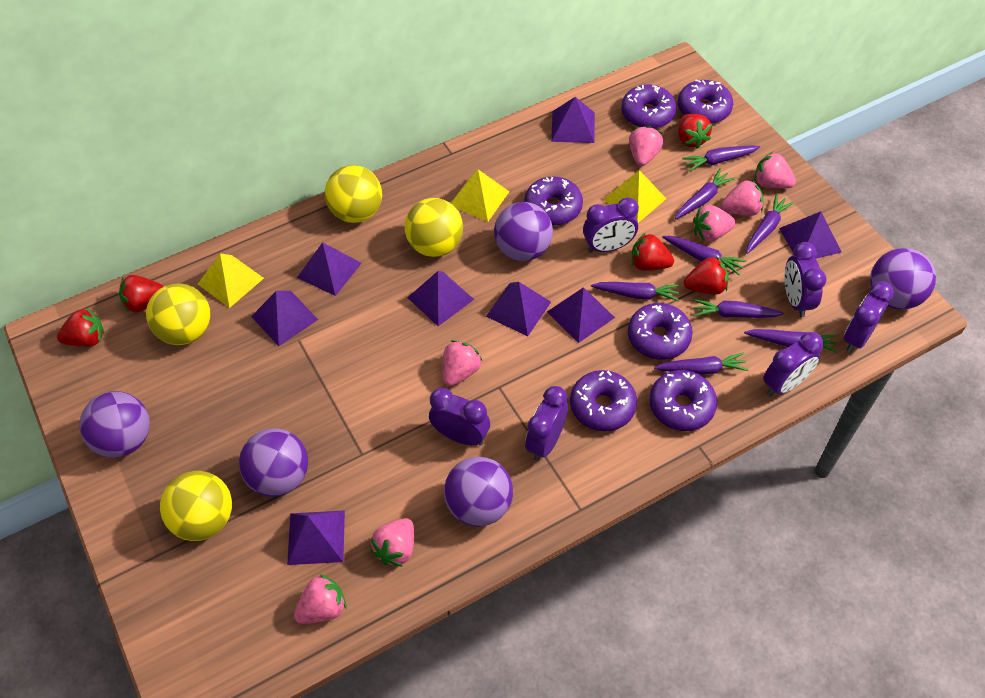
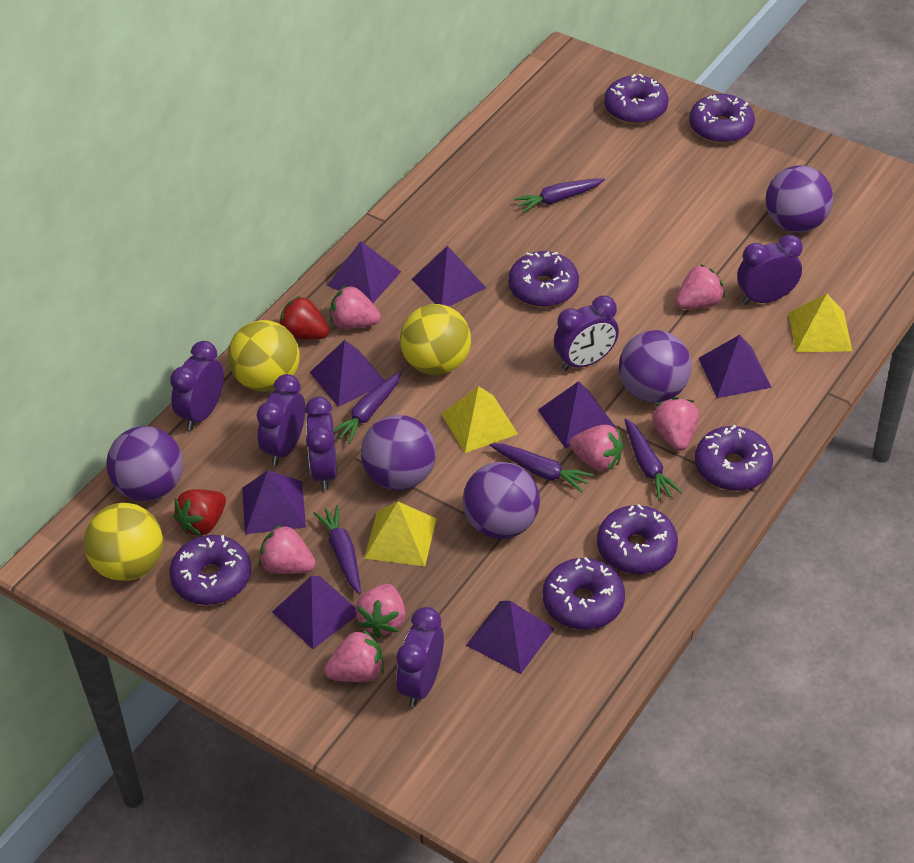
purple carrot: 8 -> 5
purple donut: 6 -> 7
red strawberry: 5 -> 2
yellow ball: 4 -> 3

